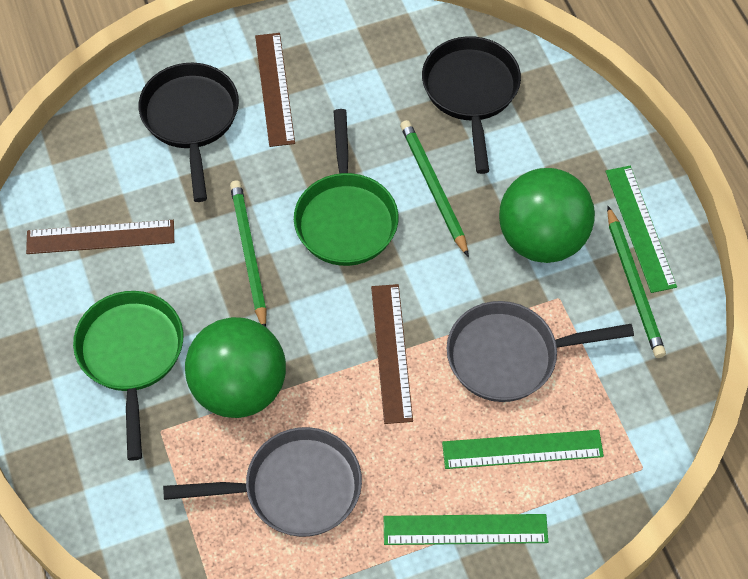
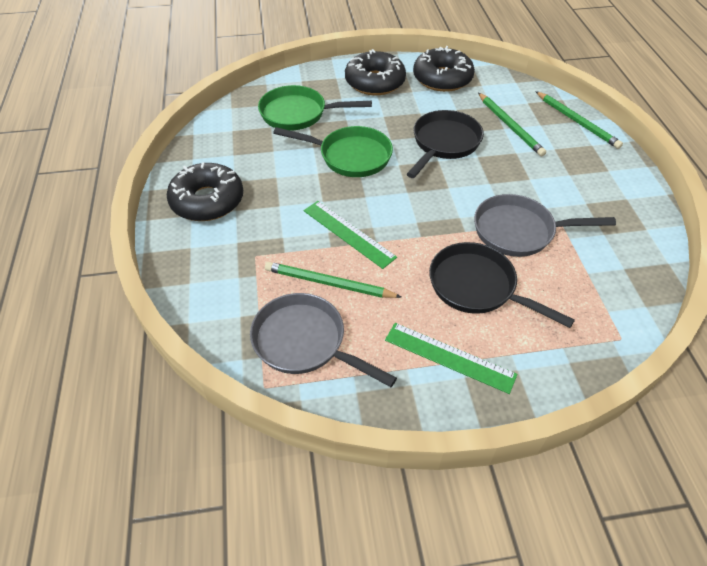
black donut: 0 -> 3
brown ruler: 3 -> 0
green ball: 2 -> 0
green ruler: 3 -> 2

